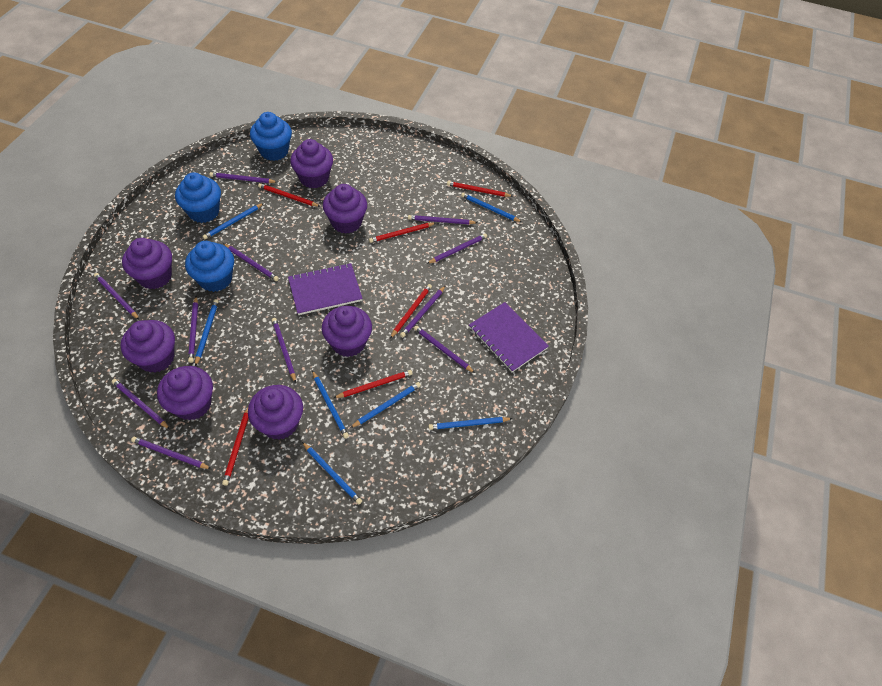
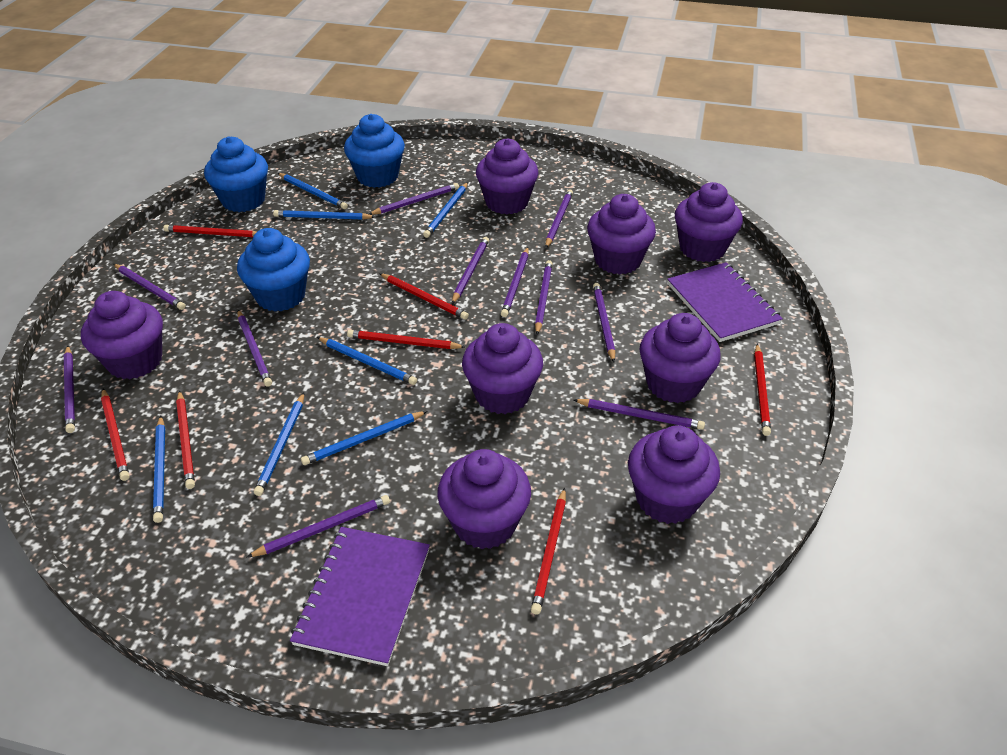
purple cupcake: 7 -> 8
red pencil: 6 -> 7

